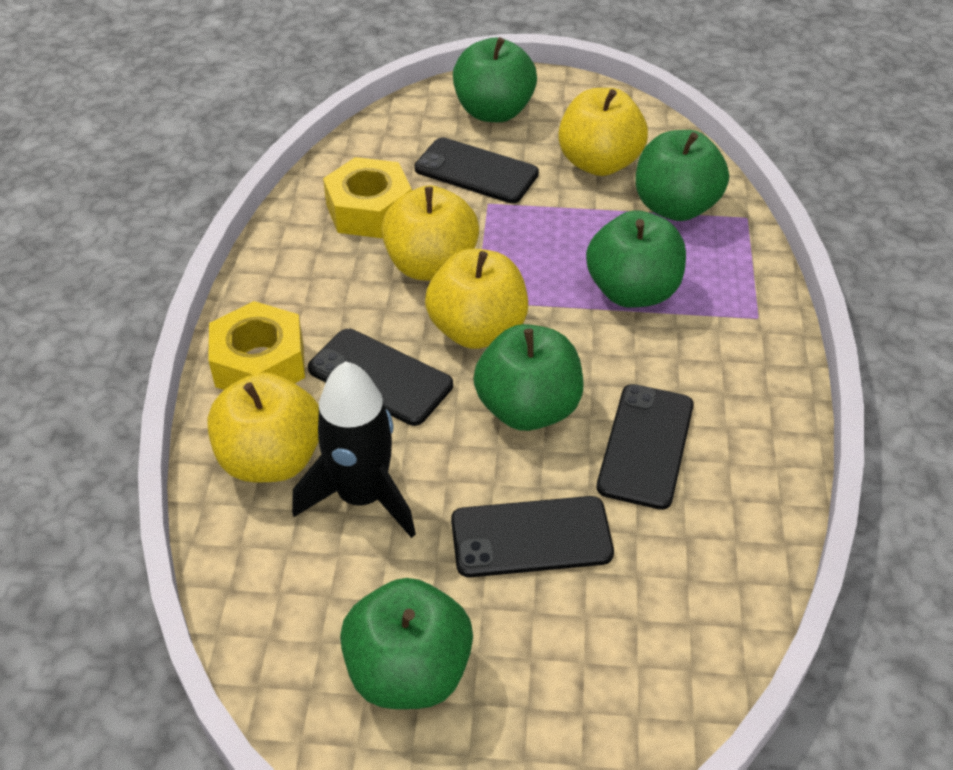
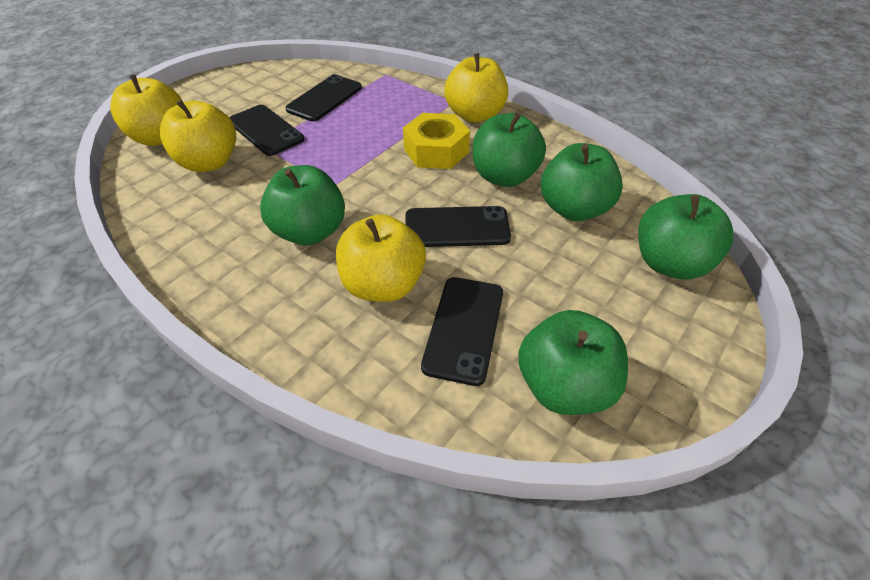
black rocket: 1 -> 0
yellow nut: 2 -> 1

